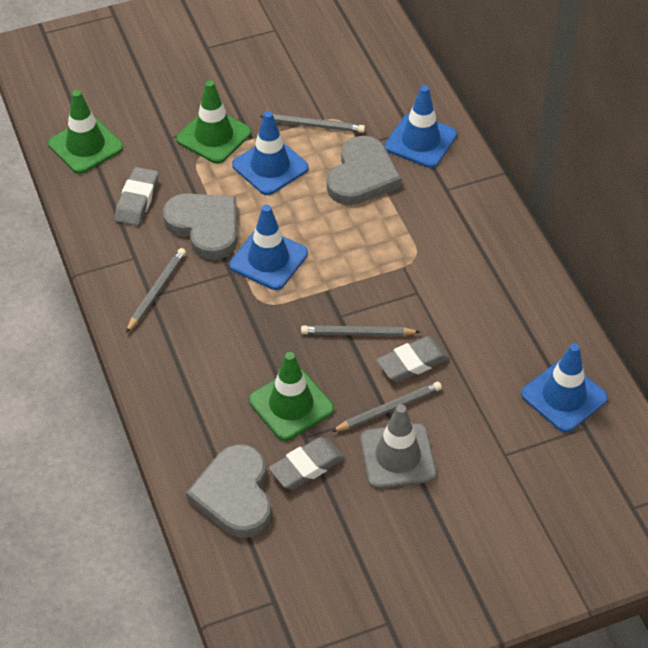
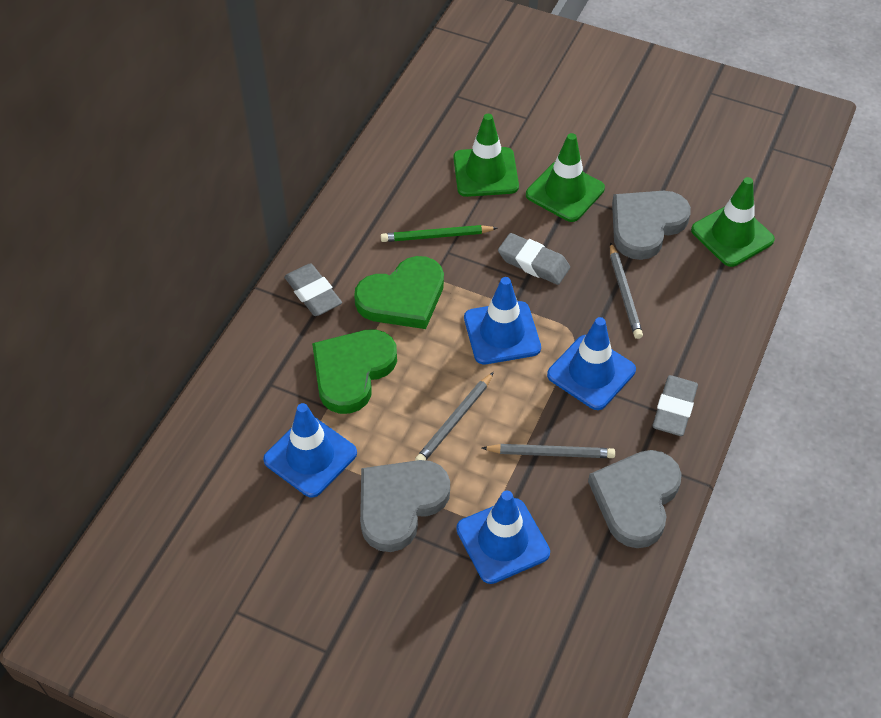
green heart: 0 -> 2
green pencil: 0 -> 1
grey pencil: 4 -> 3
grey traffic cone: 1 -> 0

